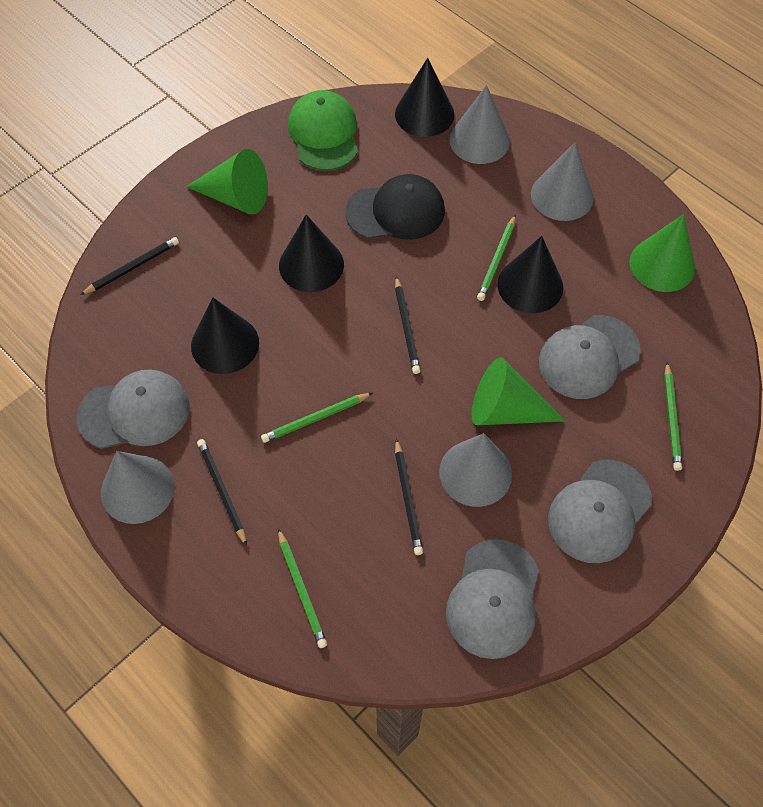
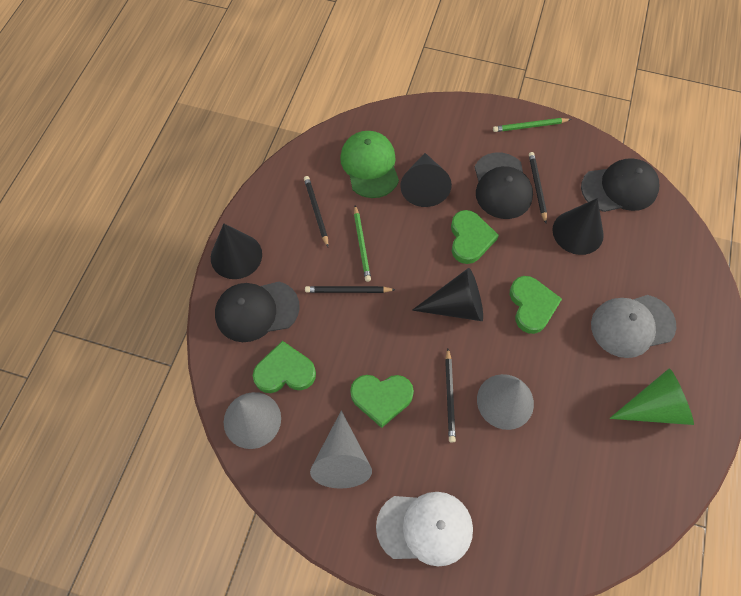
black cap: 1 -> 3
green cone: 3 -> 1
green heart: 0 -> 4
green pencil: 4 -> 2
grey cap: 4 -> 1
grey cone: 4 -> 3
white cap: 0 -> 1

